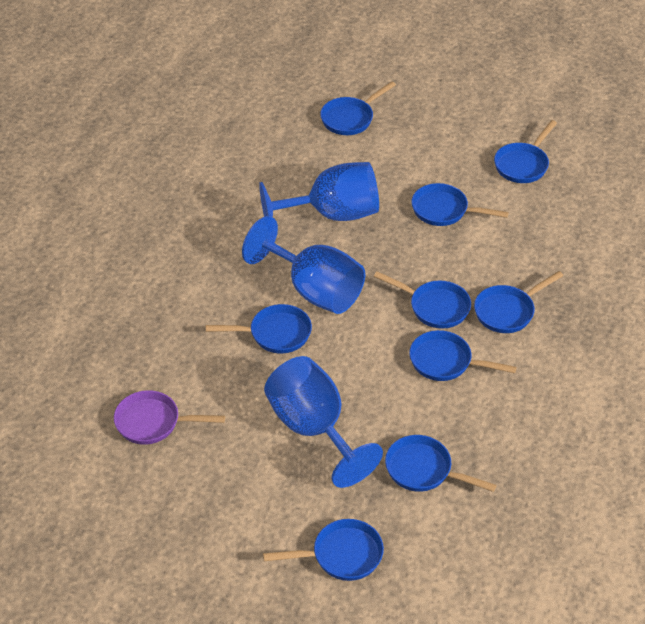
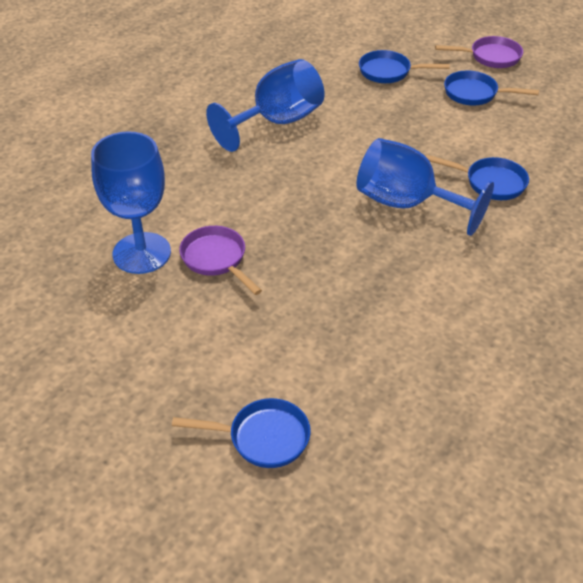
blue pan: 9 -> 4
purple pan: 1 -> 2

